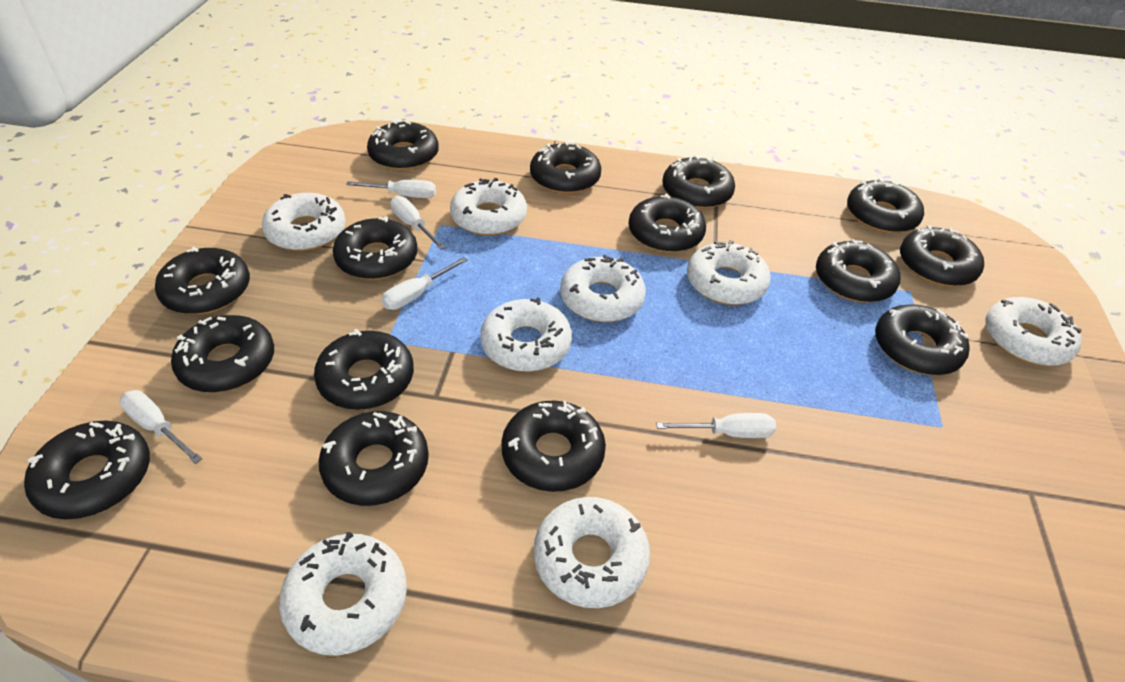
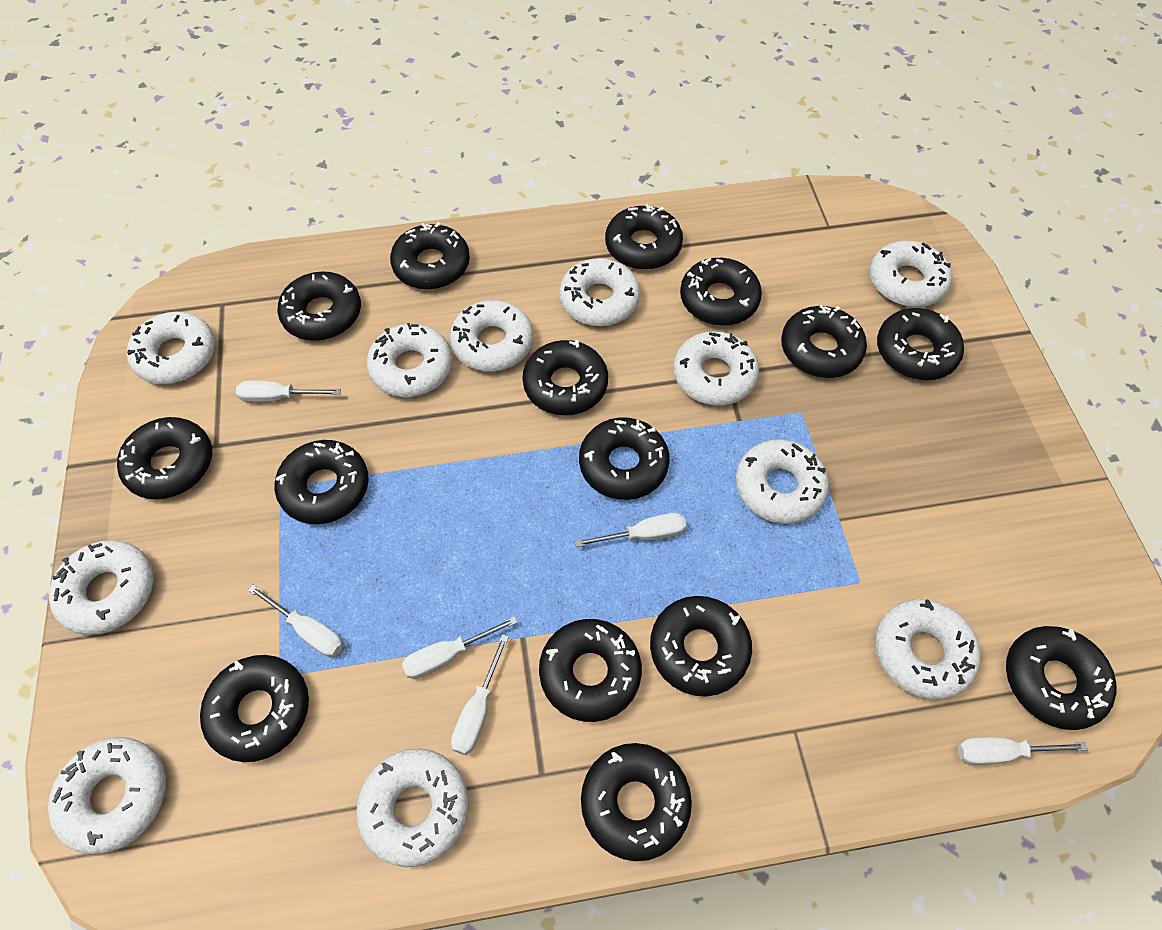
white donut: 8 -> 11
white screwdriver: 5 -> 6

